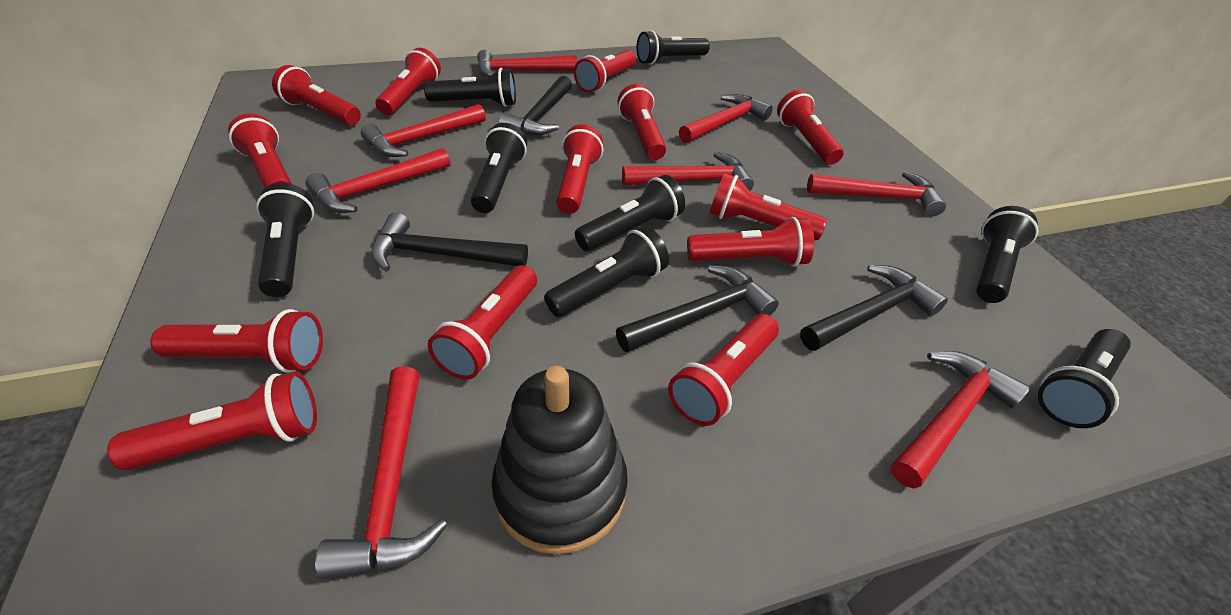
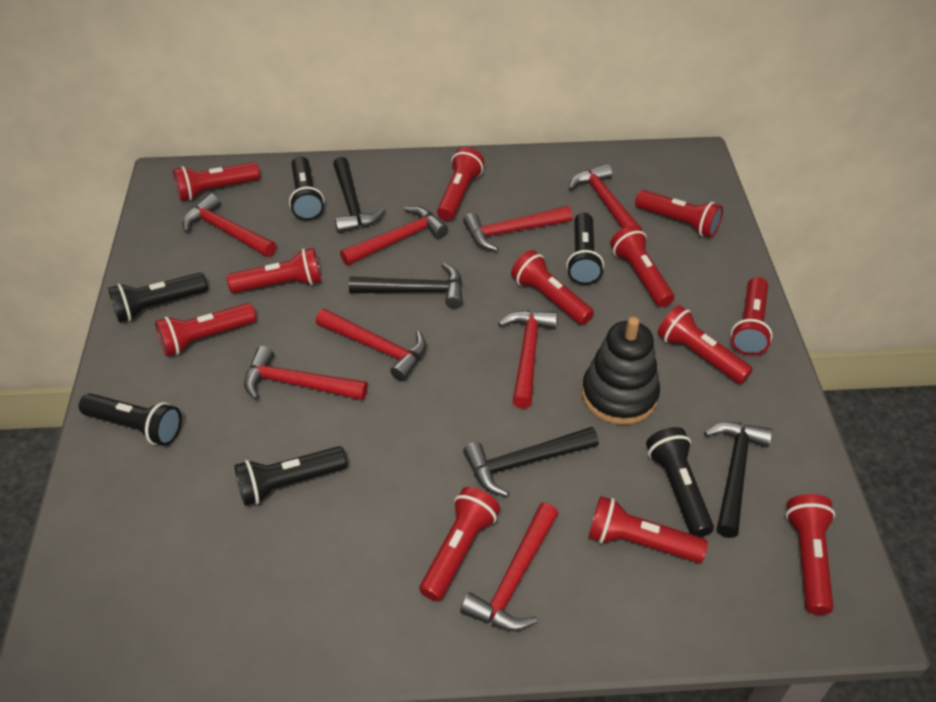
black flashlight: 8 -> 6
red flashlight: 13 -> 12

